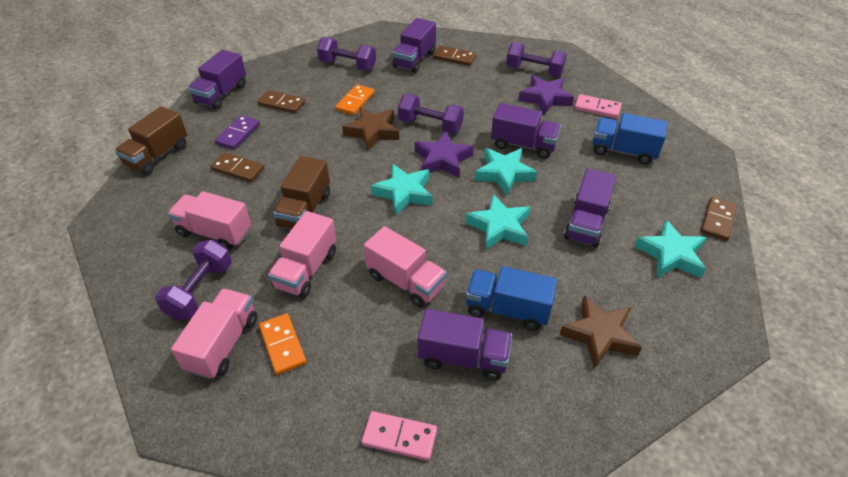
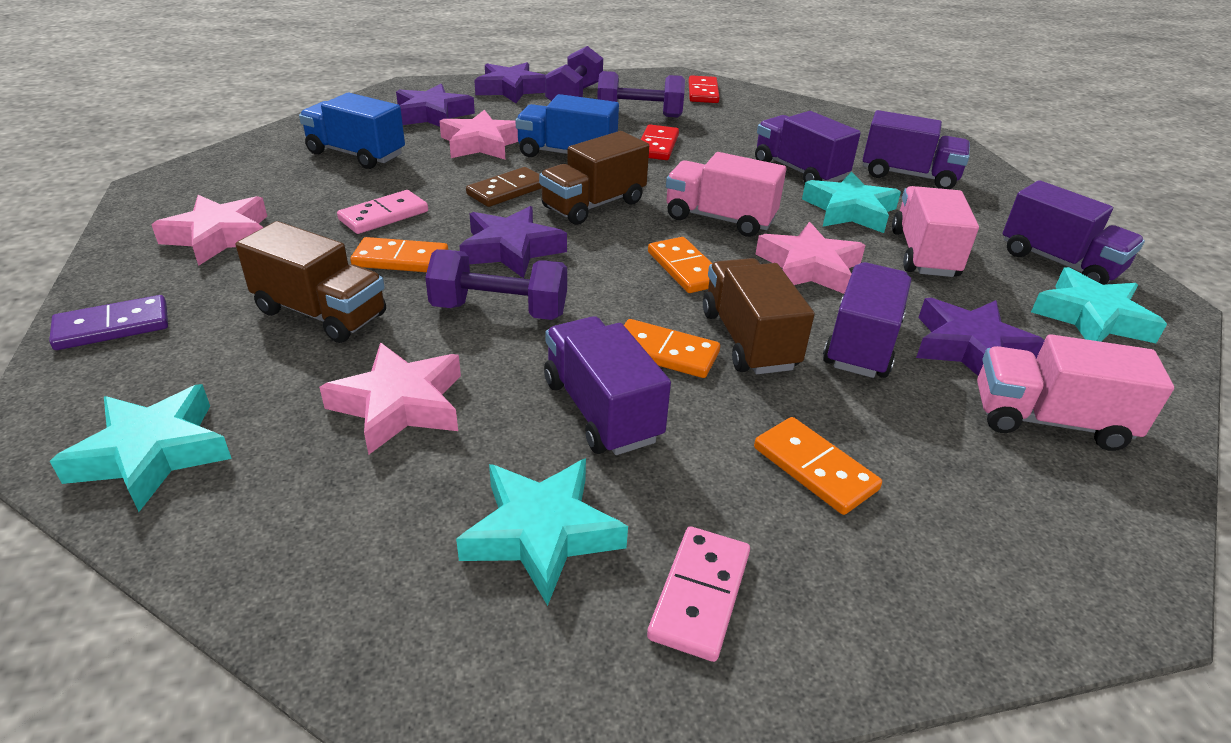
brown domino: 4 -> 1
brown star: 2 -> 0
brown truck: 2 -> 3
orange domino: 2 -> 4
pink star: 0 -> 4
pink truck: 4 -> 3
purple dumbbell: 4 -> 3
purple star: 2 -> 4
red domino: 0 -> 2

